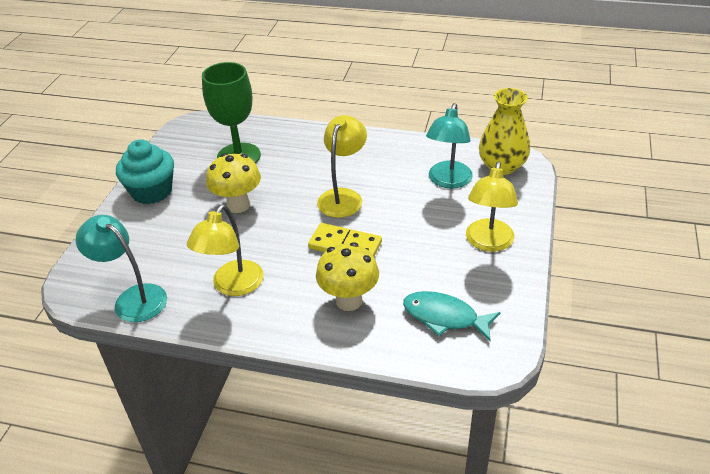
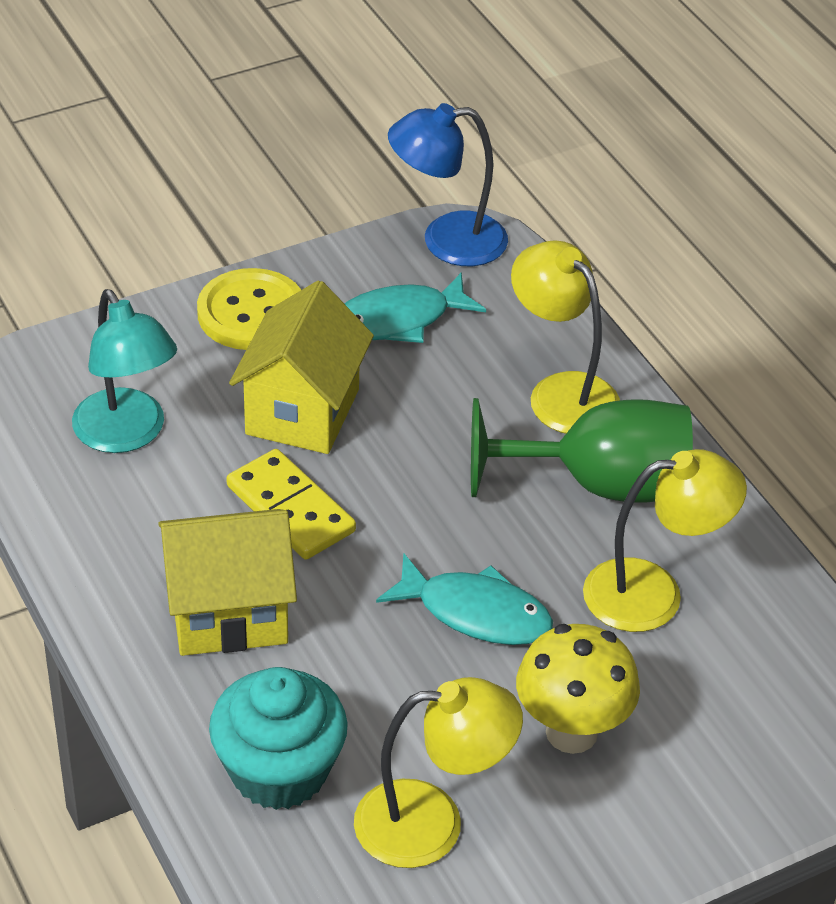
blue lamp: 0 -> 1
turquoise fish: 1 -> 2
turquoise lamp: 2 -> 1
yellow button: 0 -> 1
yellow house: 0 -> 2
yellow mushroom: 2 -> 1
yellow vase: 1 -> 0

